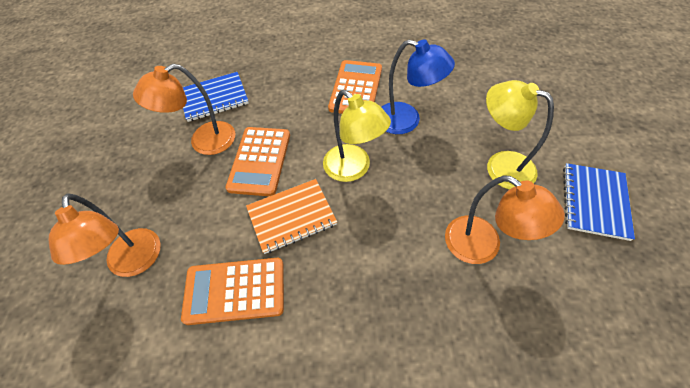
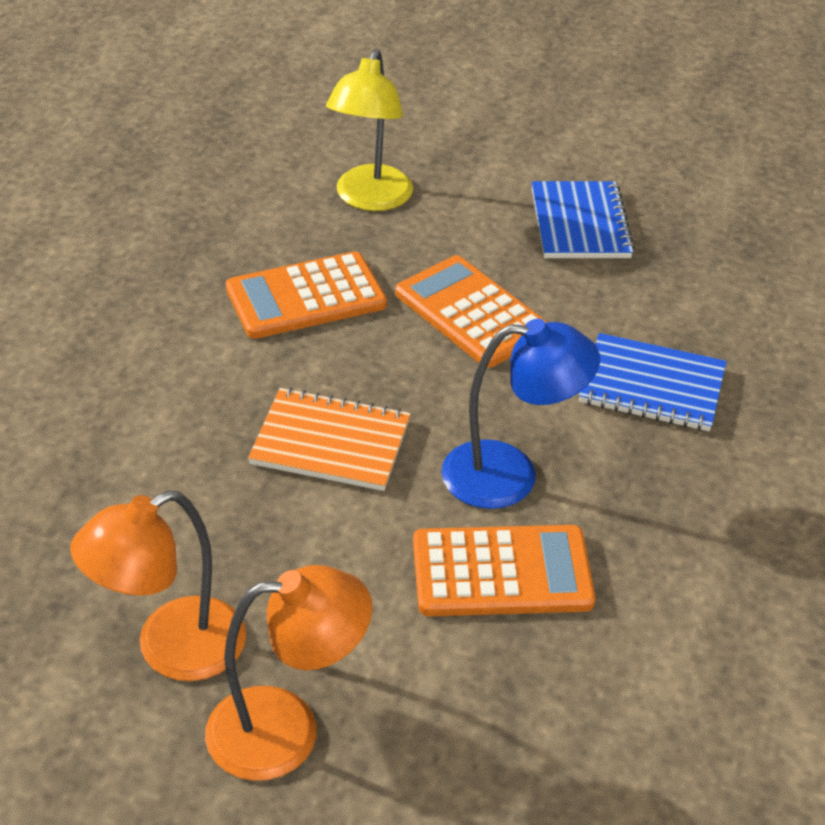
orange lamp: 3 -> 2
yellow lamp: 2 -> 1

